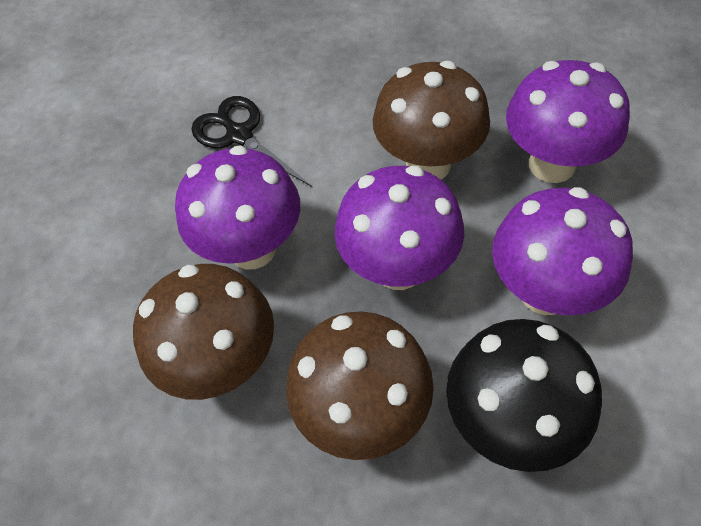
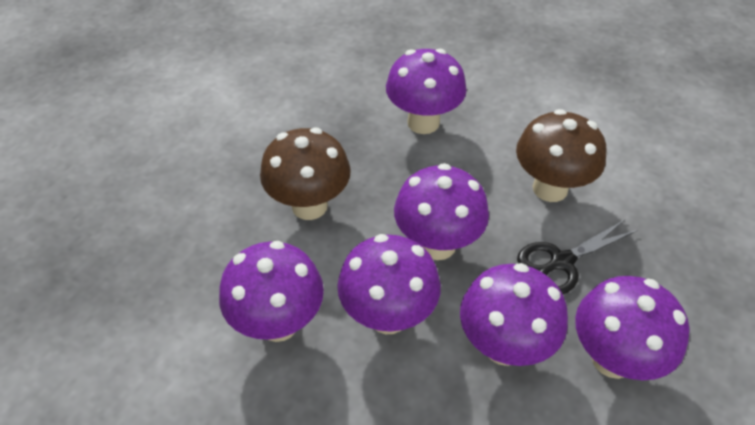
black mushroom: 1 -> 0
brown mushroom: 3 -> 2
purple mushroom: 4 -> 6

